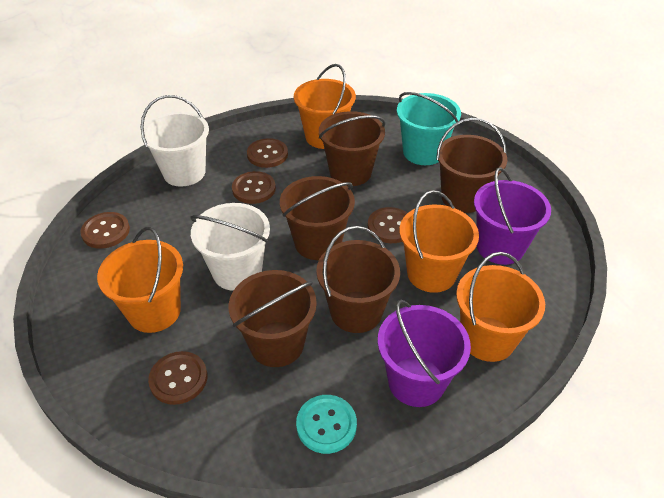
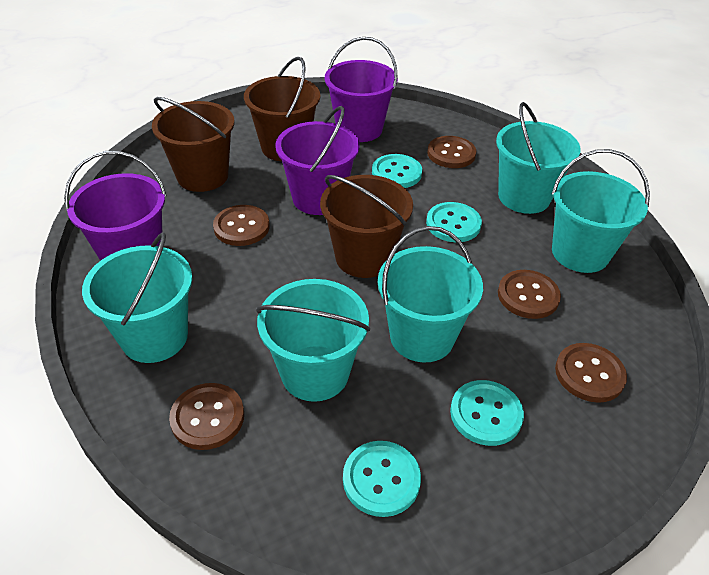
brown bucket: 5 -> 3
orange bucket: 4 -> 0
purple bucket: 2 -> 3
turquoise bucket: 1 -> 5
turquoise button: 1 -> 4
white bucket: 2 -> 0

